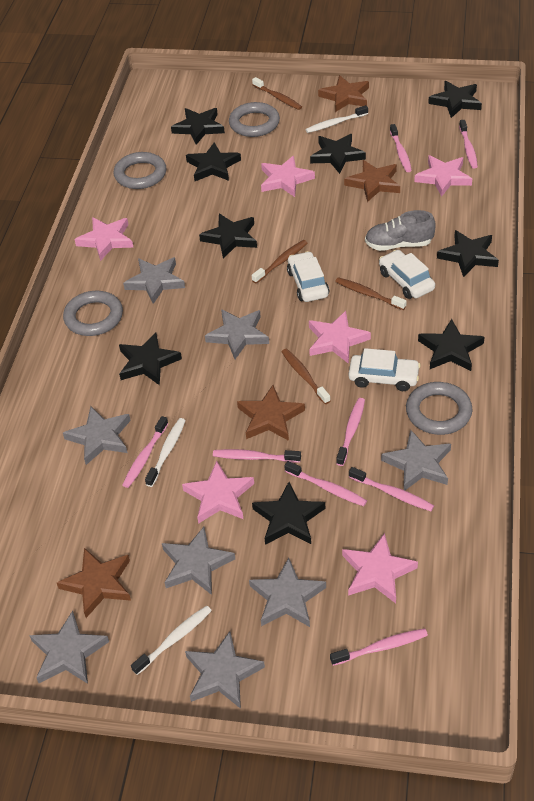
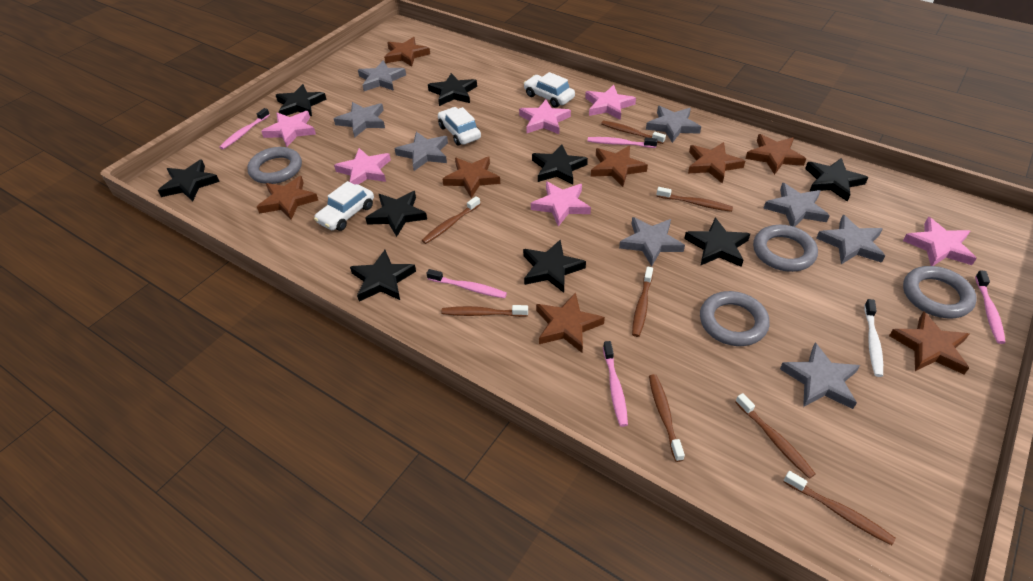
brown star: 4 -> 8
brown toothbrush: 4 -> 8
grey shoe: 1 -> 0
pink toothbrush: 8 -> 5
white toothbrush: 3 -> 1

